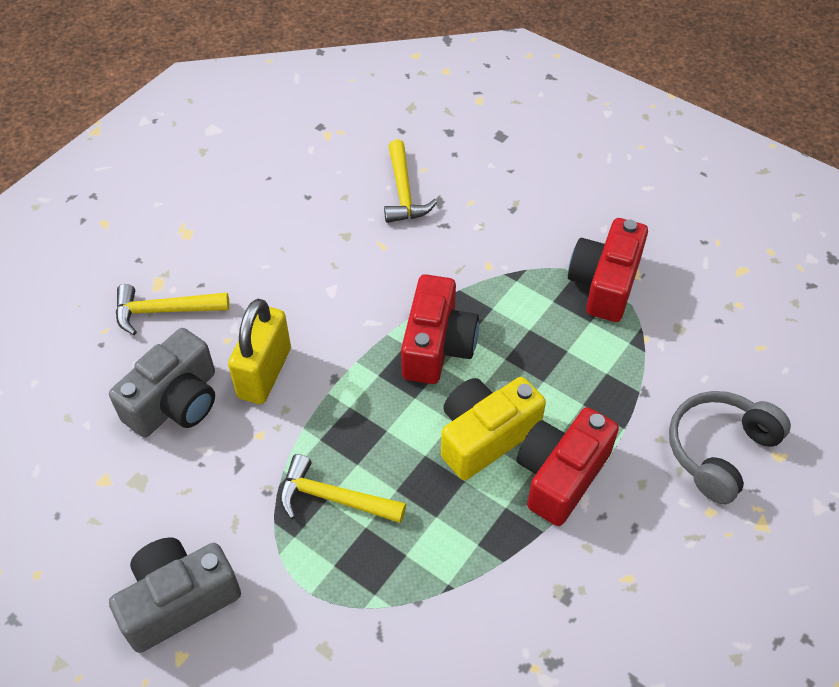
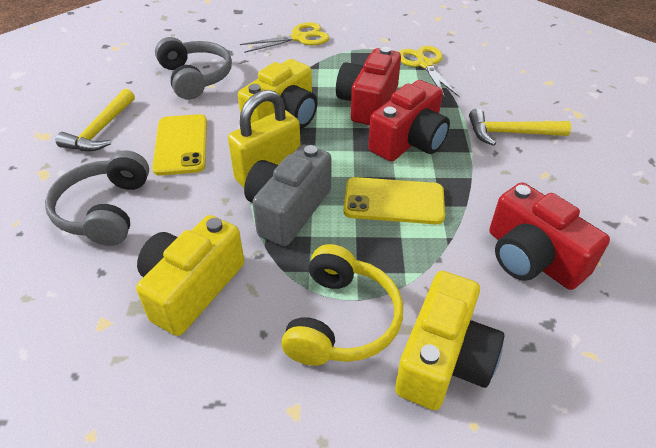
grey camera: 2 -> 1
grey headphones: 1 -> 2
yellow camera: 1 -> 3
yellow hammer: 3 -> 2
yellow headphones: 0 -> 1
yellow phone: 0 -> 2
yellow scissors: 0 -> 2

